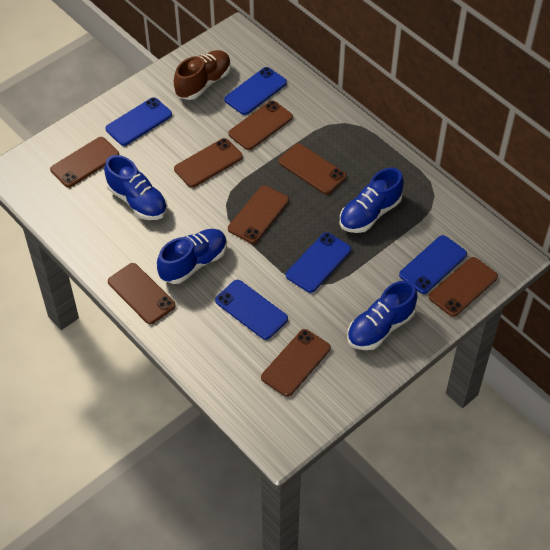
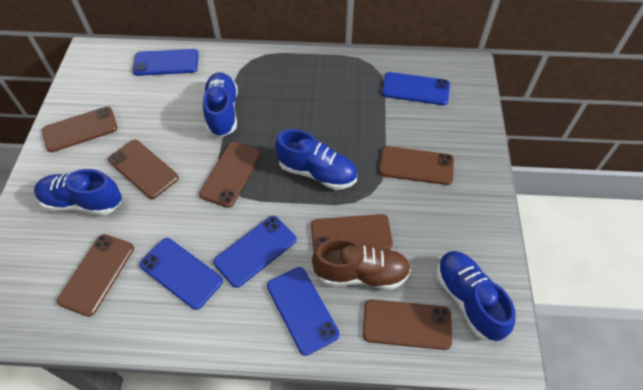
brown phone: 8 -> 7

